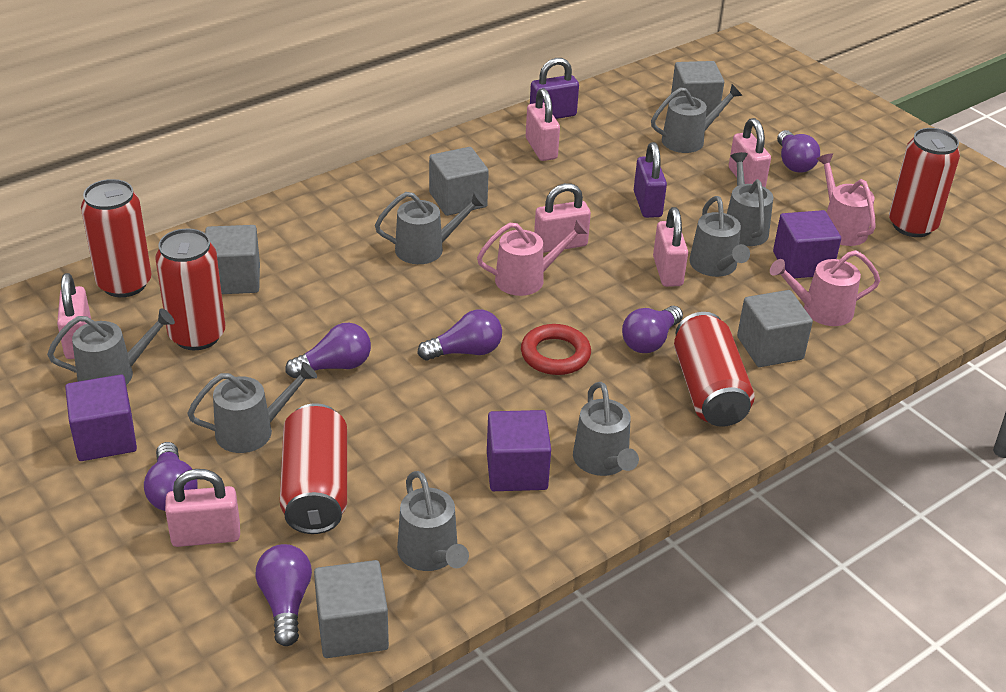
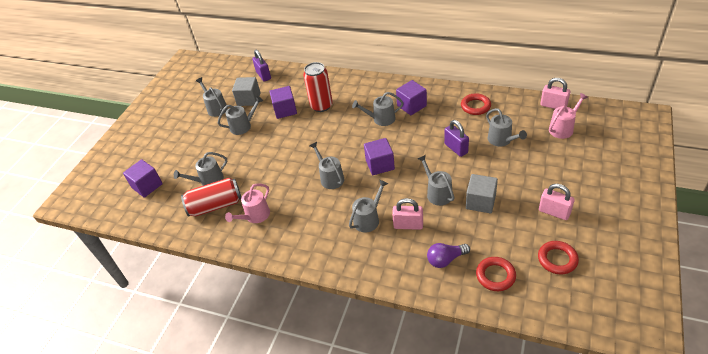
grey cube: 5 -> 2
pink padlock: 6 -> 3
pink watering can: 3 -> 2
purple cube: 3 -> 4
purple light bulb: 6 -> 1
red can: 5 -> 2
red ring: 1 -> 3

